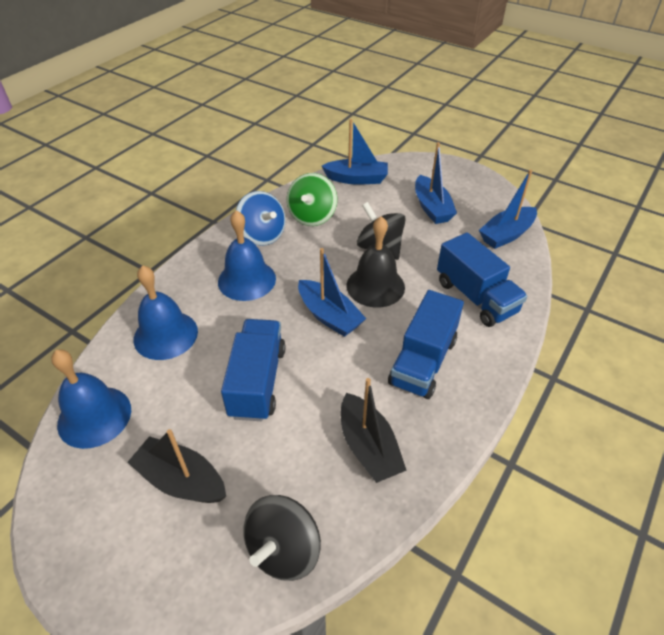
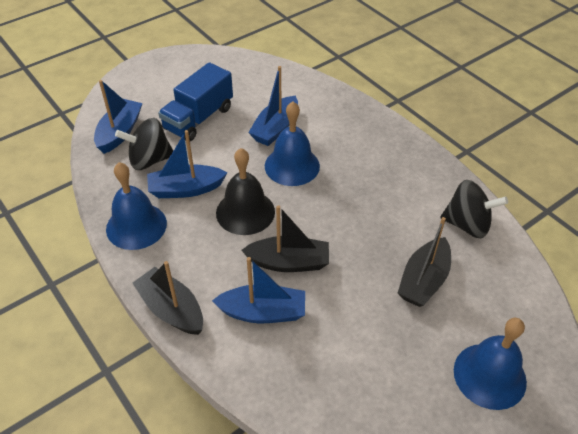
black boat: 2 -> 3
blue spinning top: 1 -> 0
blue truck: 3 -> 1
green spinning top: 1 -> 0

